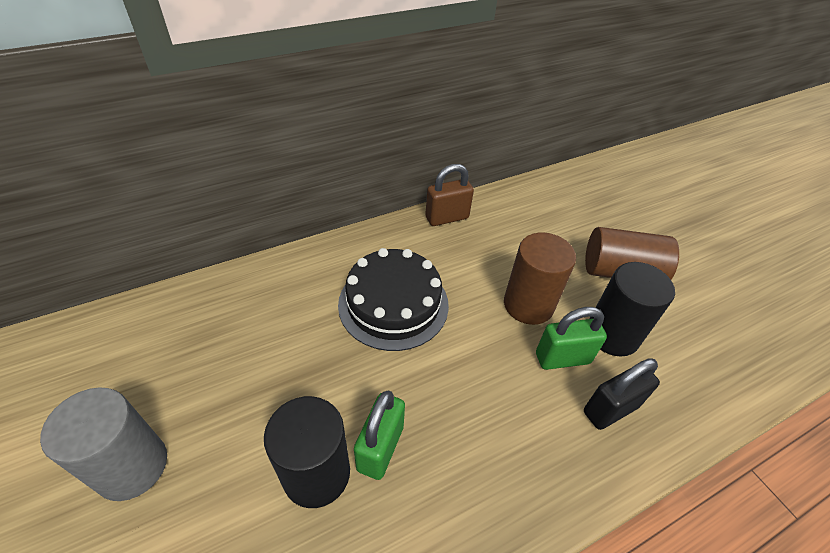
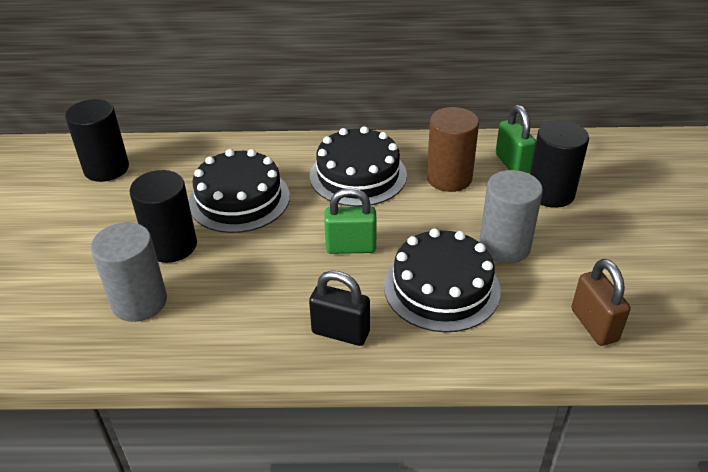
black cake: 1 -> 3
black cylinder: 2 -> 3
brown cylinder: 2 -> 1
grey cylinder: 1 -> 2

